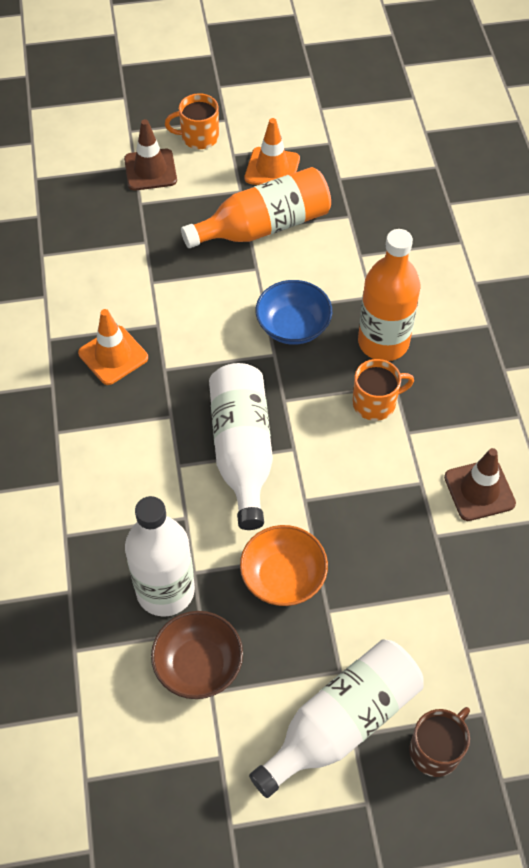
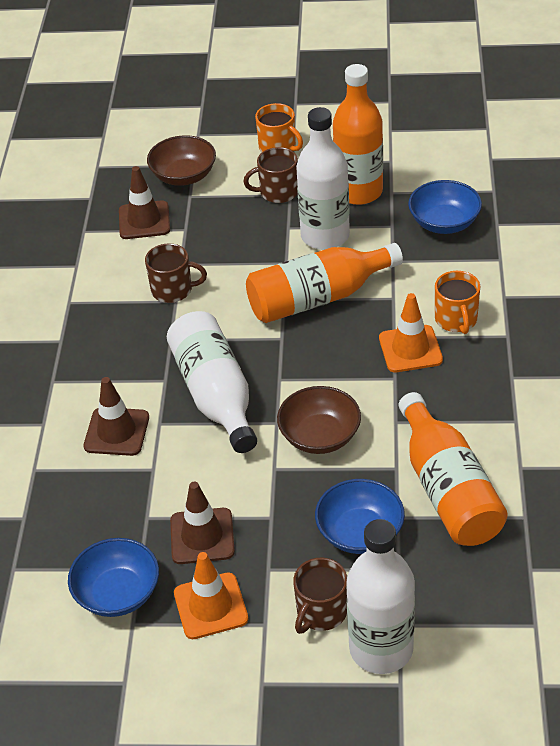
blue bowl: 1 -> 3
brown bowl: 1 -> 2
brown mug: 1 -> 3
brown traffic cone: 2 -> 3
orange bottle: 2 -> 3
orange bowl: 1 -> 0

